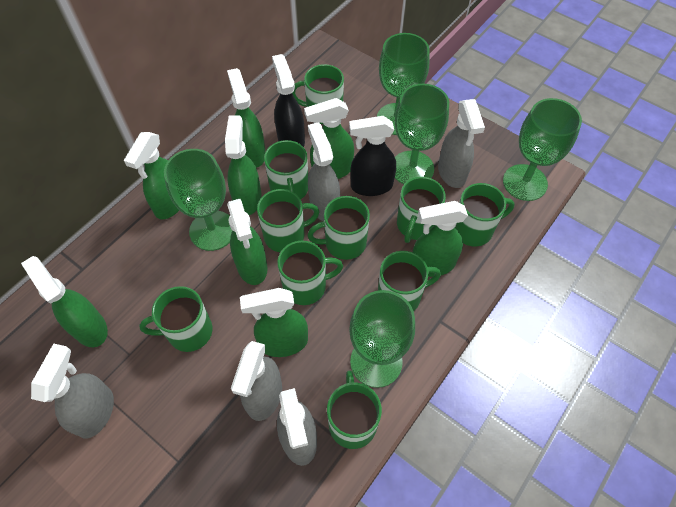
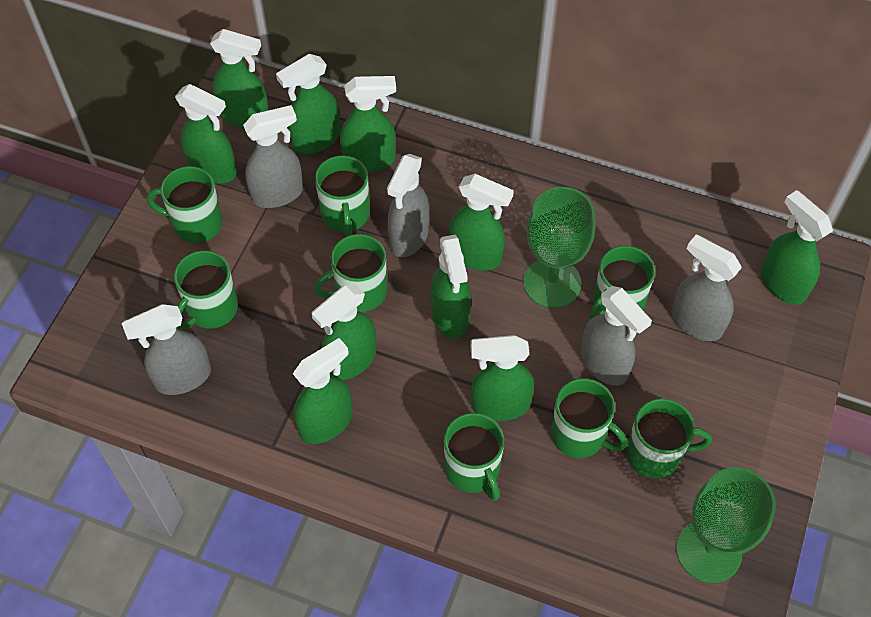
black spray bottle: 2 -> 0
green goblet: 5 -> 2
green mug: 10 -> 8
green spray bottle: 8 -> 10

